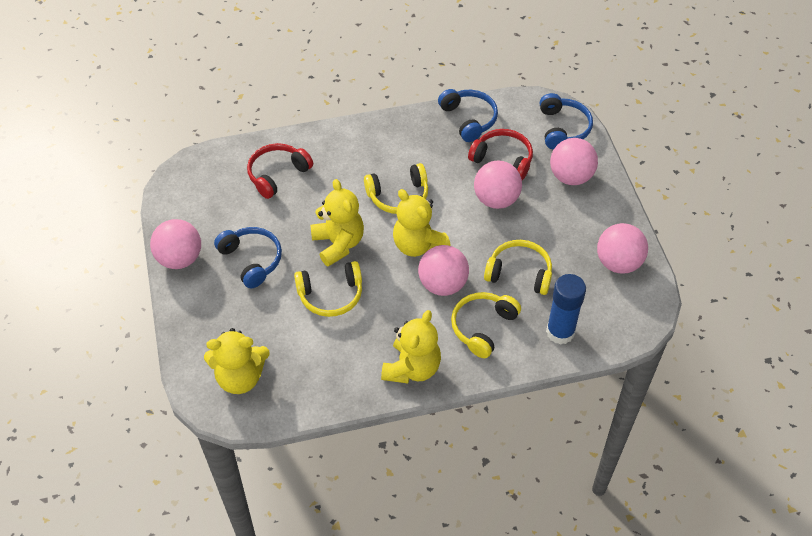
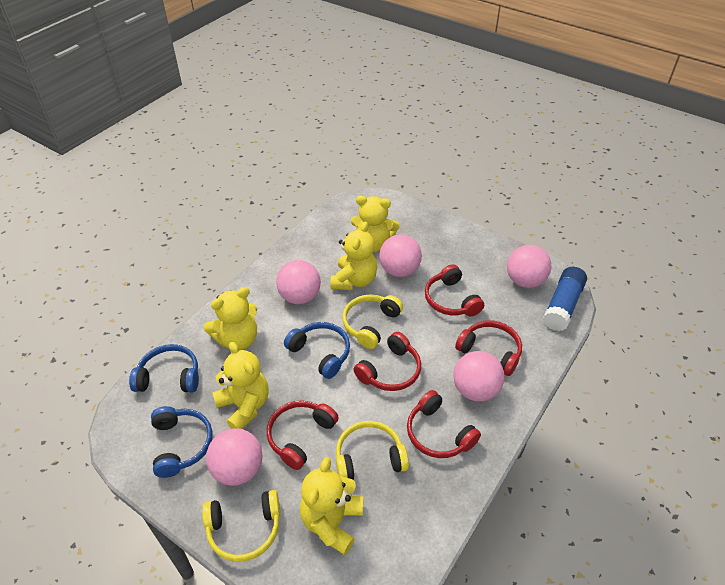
red headphones: 2 -> 5
yellow headphones: 4 -> 3
yellow teddy bear: 4 -> 5

